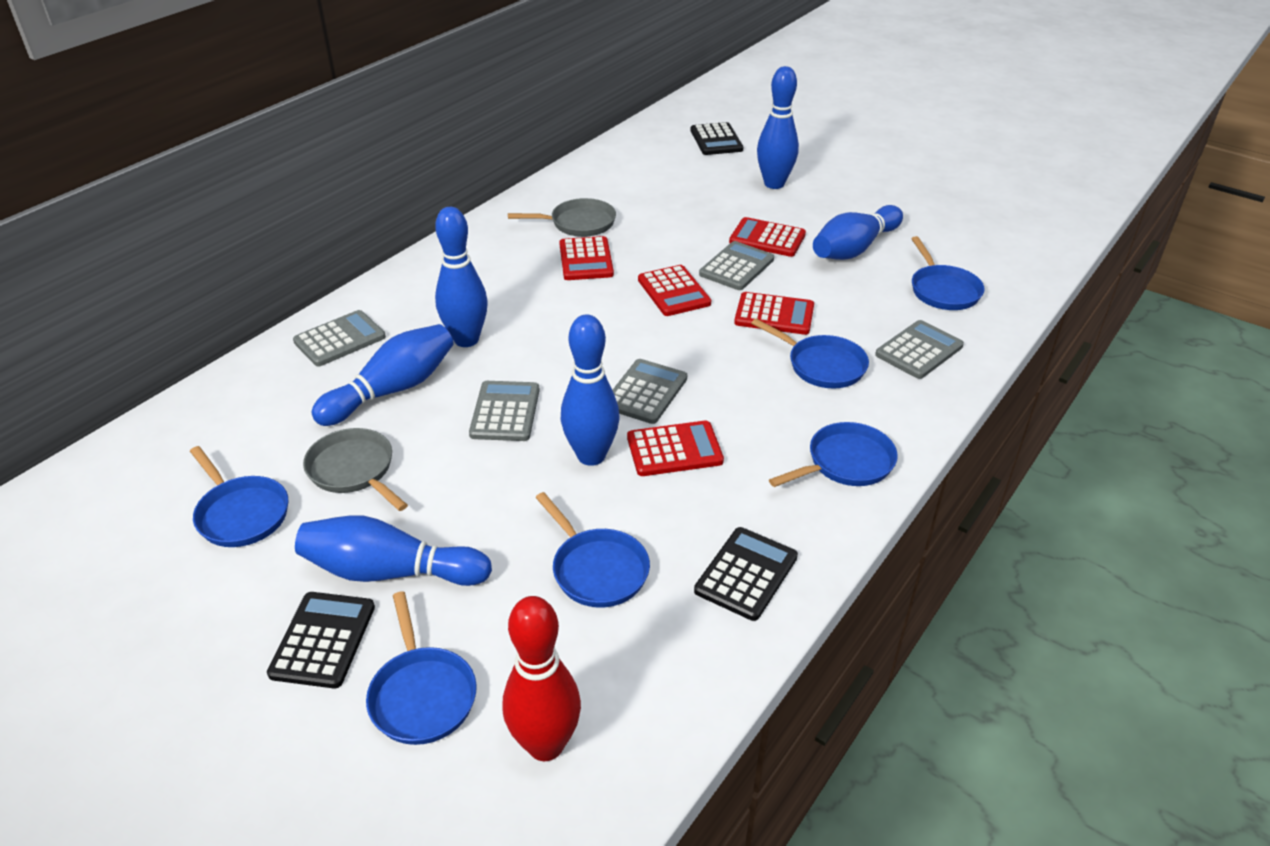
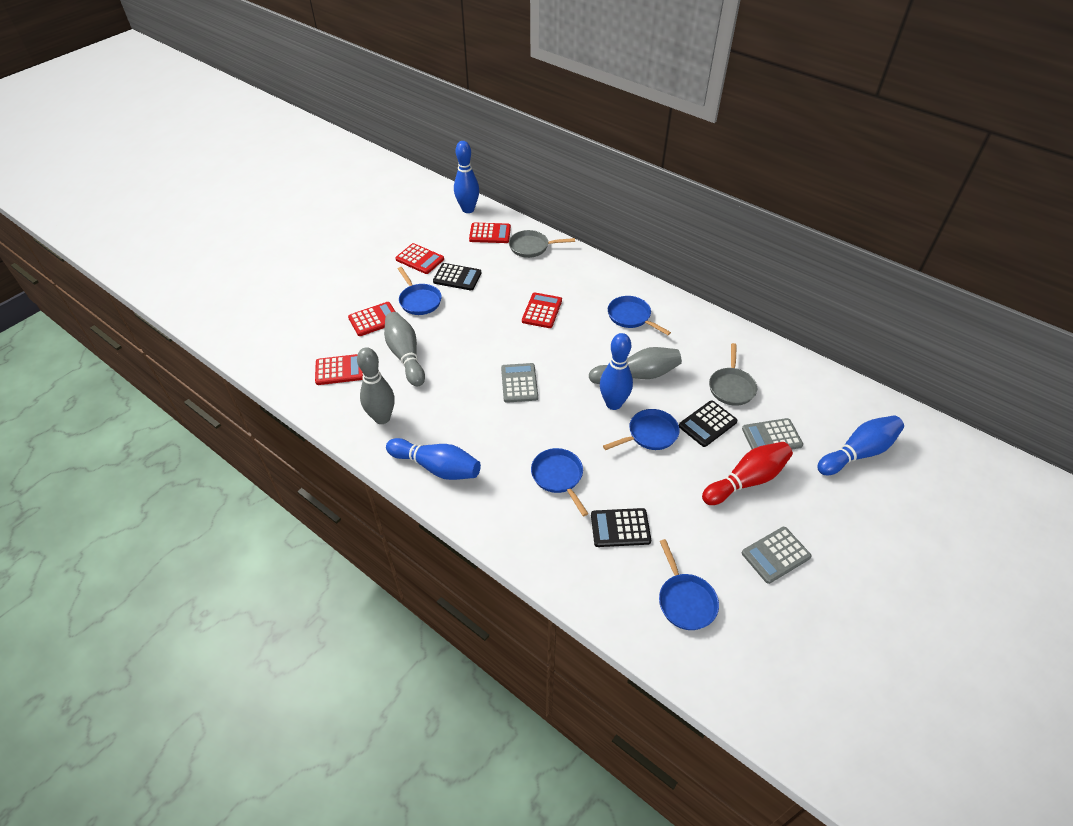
blue bowling pin: 6 -> 4
blue pan: 6 -> 5
grey bowling pin: 0 -> 3
grey calculator: 5 -> 3

